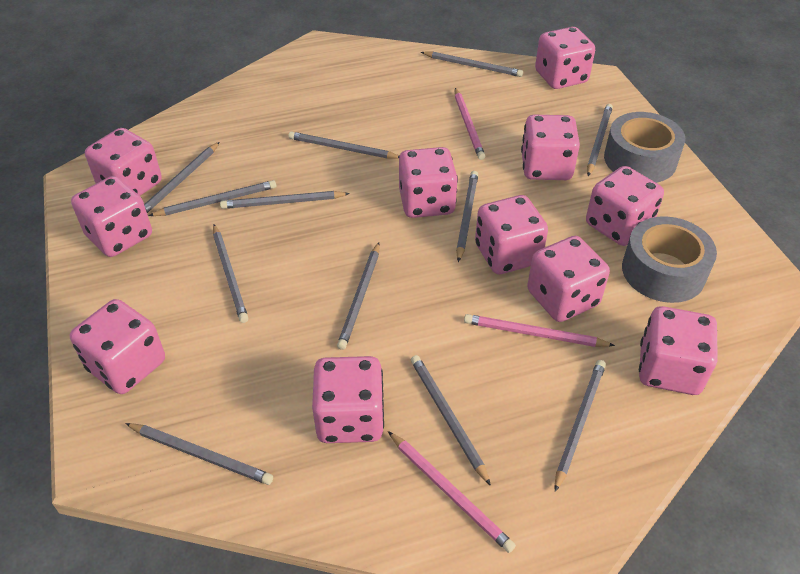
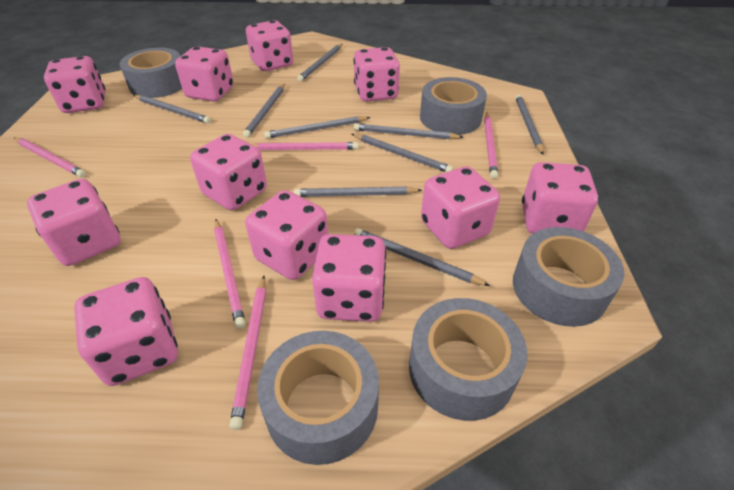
grey pencil: 12 -> 9
grey tape: 2 -> 5
pink pencil: 3 -> 5

